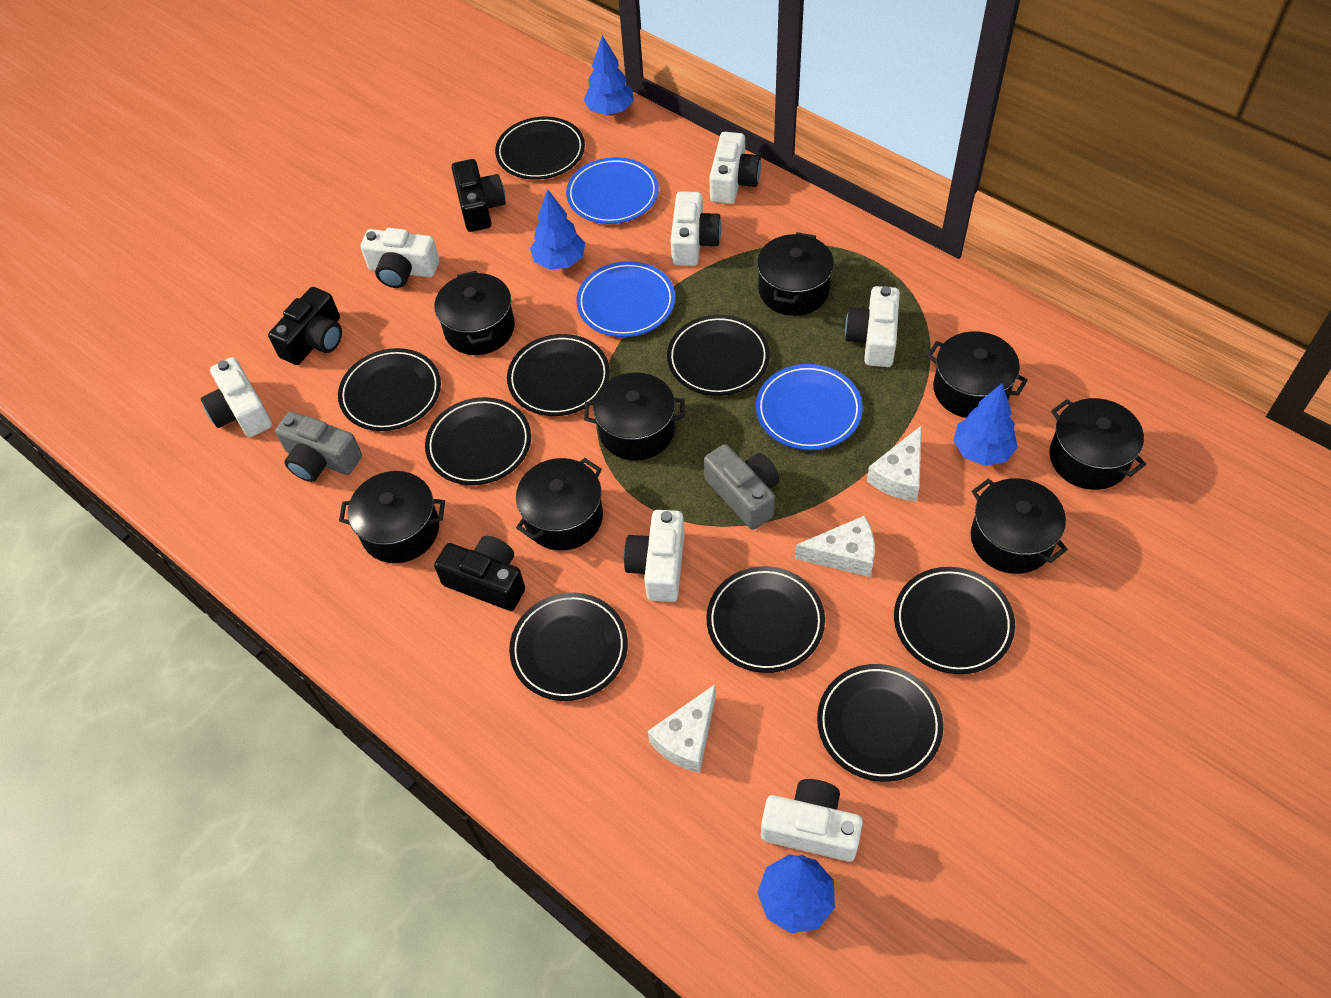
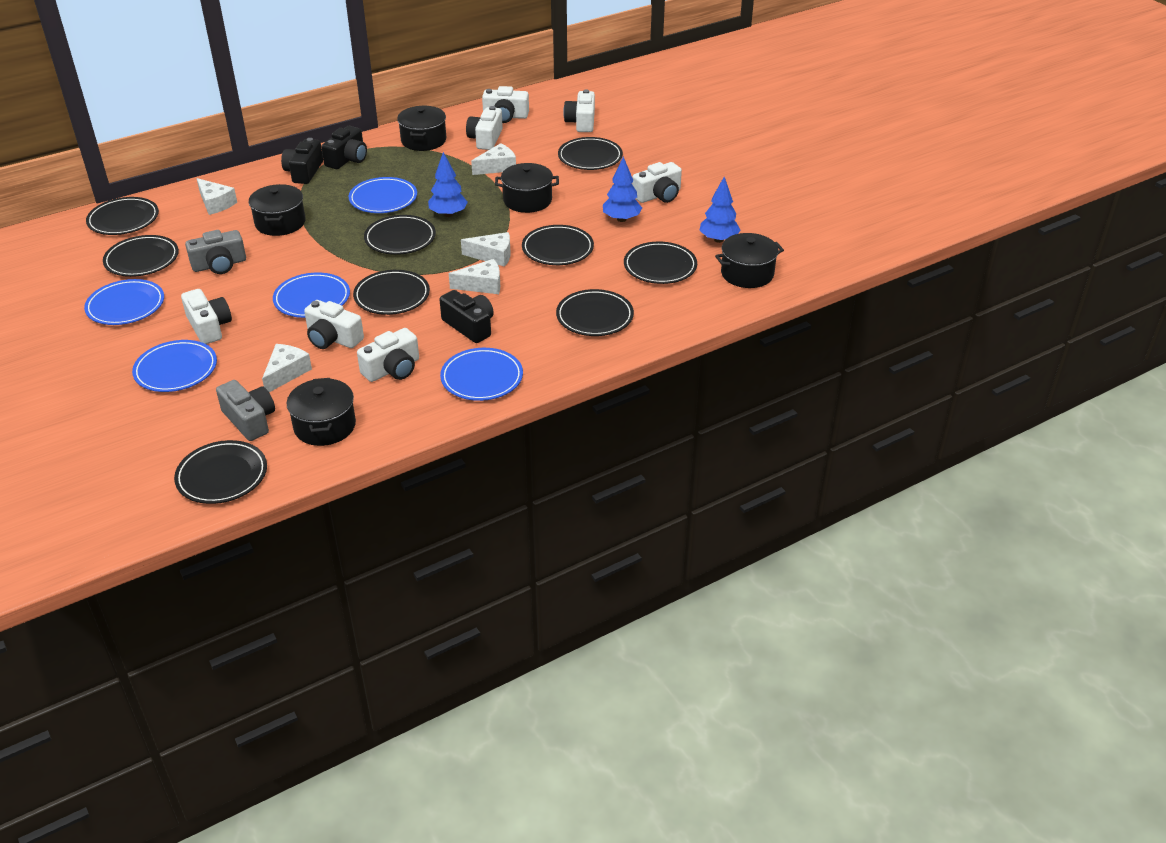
black pot: 8 -> 5
blue plate: 3 -> 5
blue tree: 4 -> 3
white cheese: 3 -> 5

